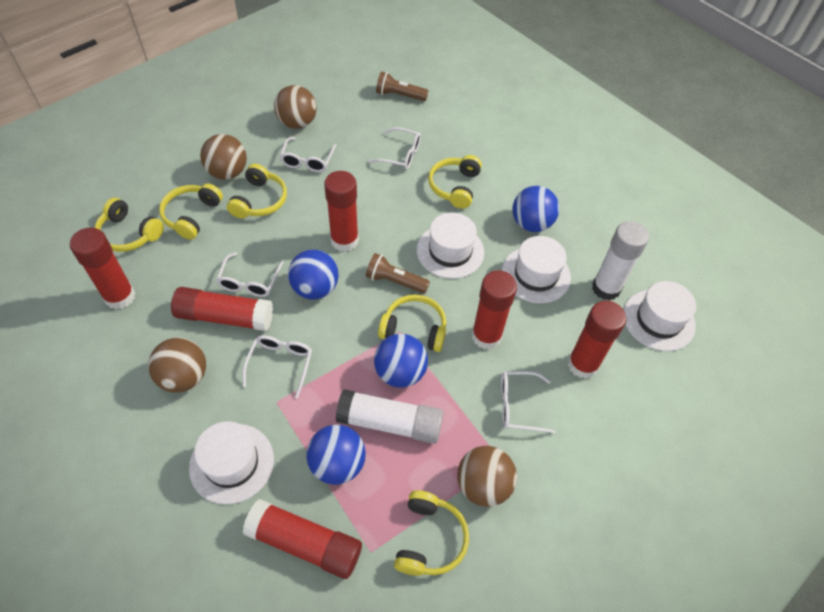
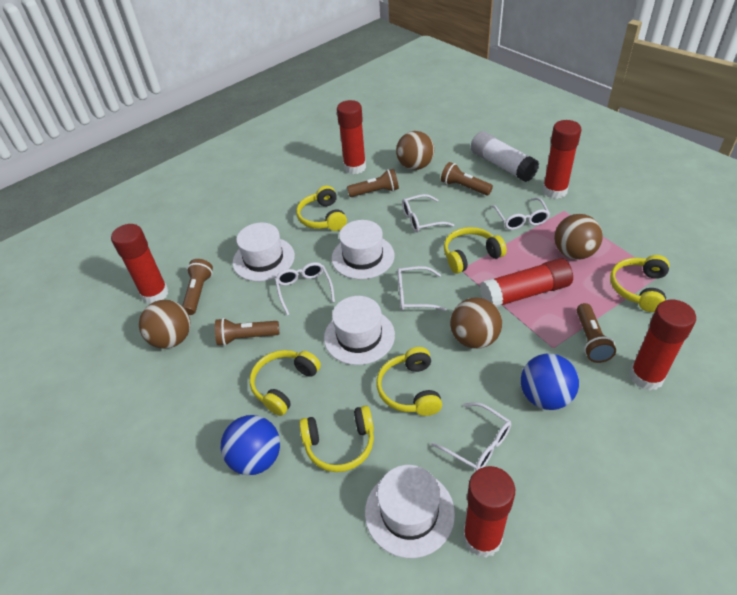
blue ball: 4 -> 2
brown flashlight: 2 -> 5
white glue stick: 2 -> 1

